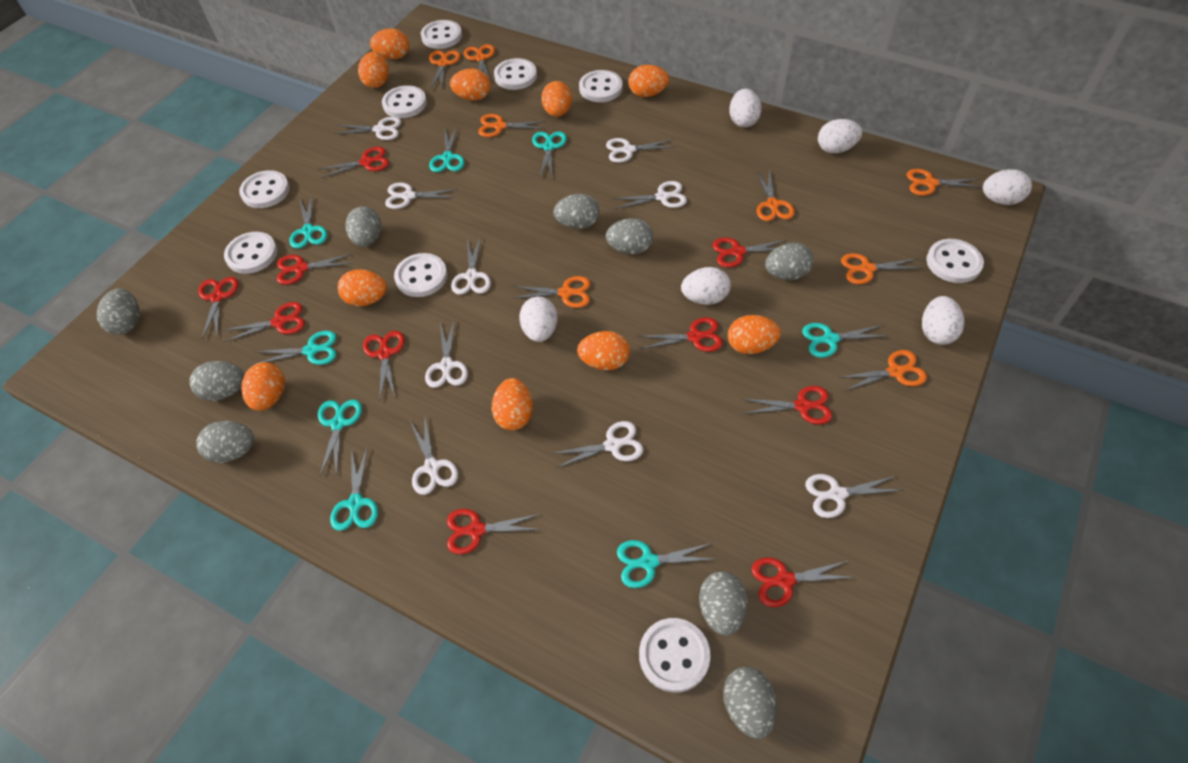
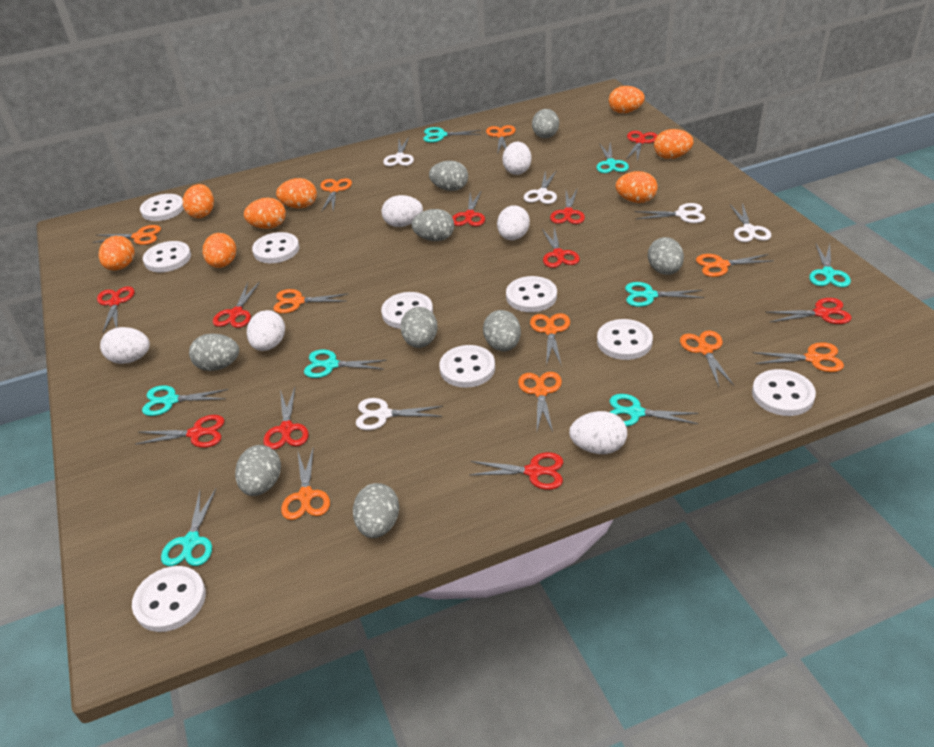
orange egg: 10 -> 8
orange scissors: 8 -> 10
white scissors: 9 -> 5

